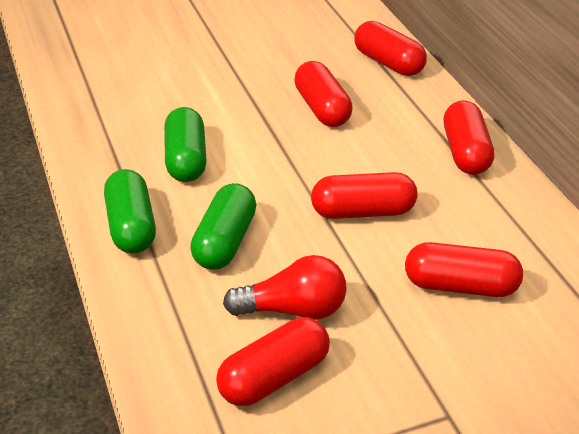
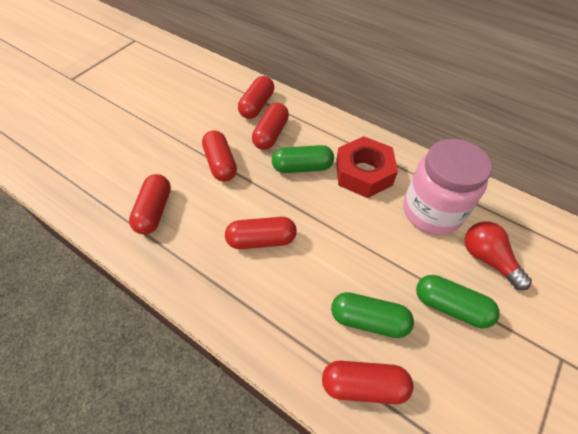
pink jar: 0 -> 1
red nut: 0 -> 1

